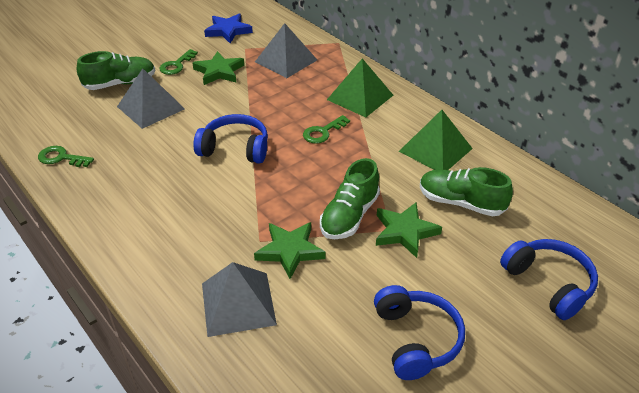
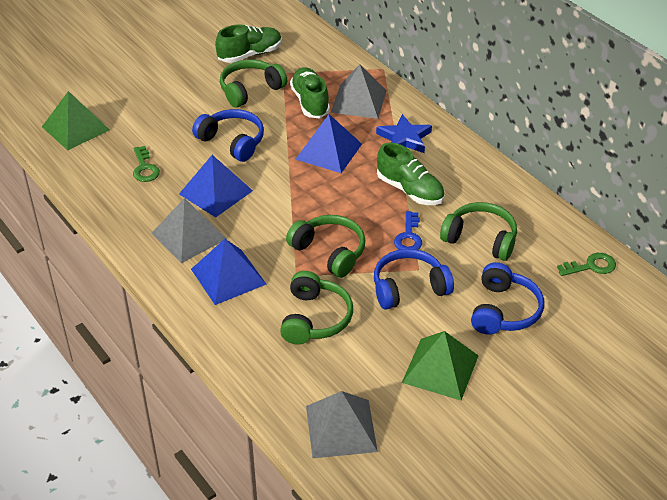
blue key: 0 -> 1
blue pyramid: 0 -> 3
green headphones: 0 -> 4
green key: 3 -> 2
green star: 3 -> 0

